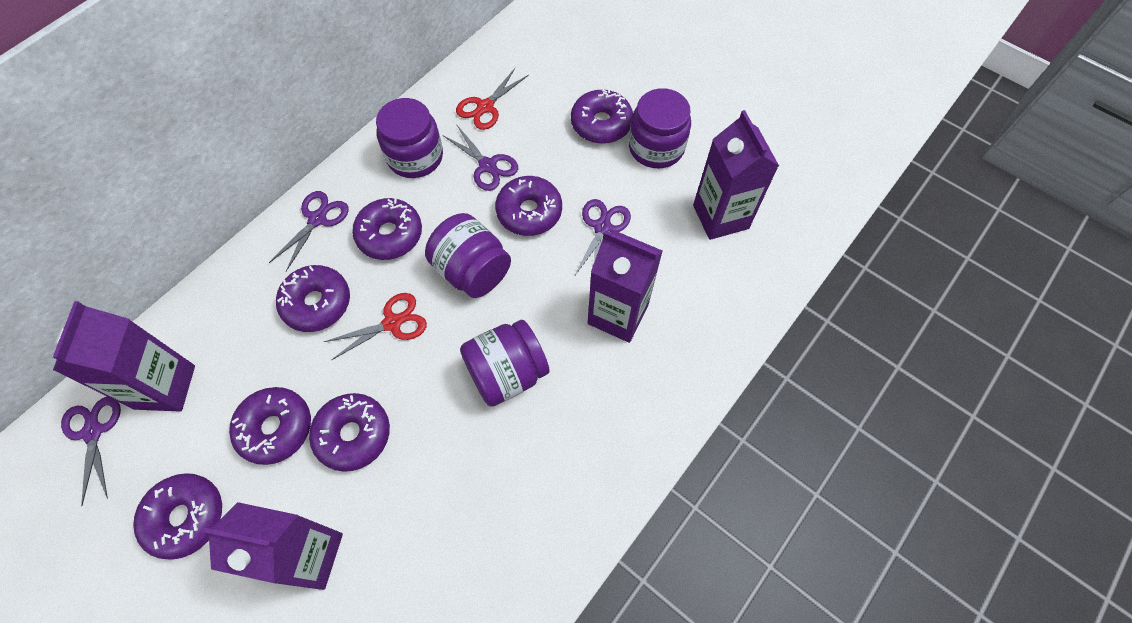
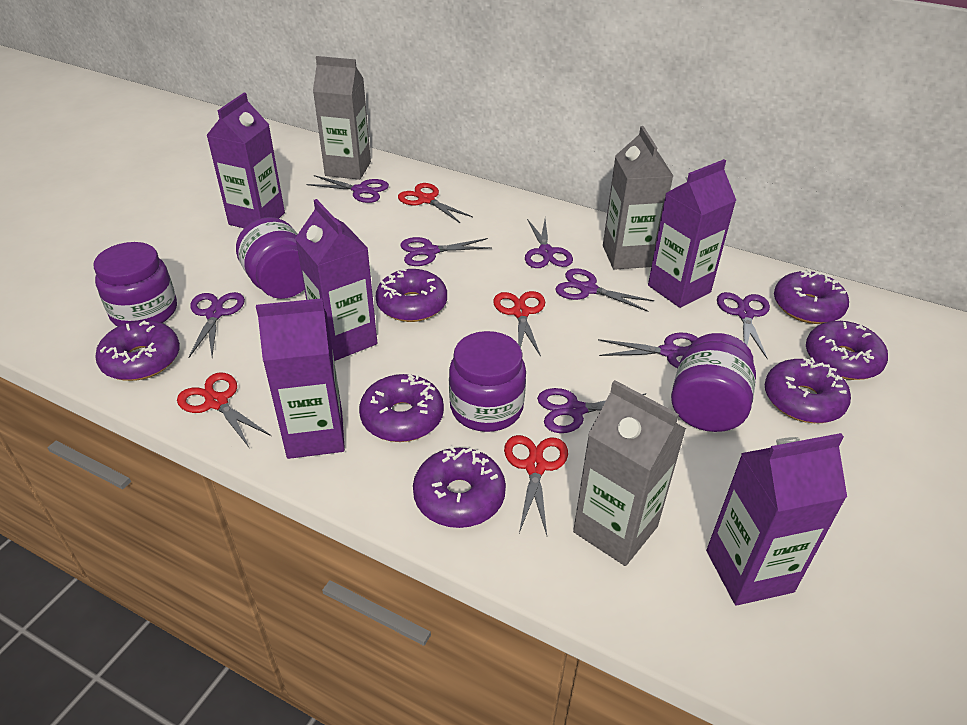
grey carton: 0 -> 3
purple carton: 4 -> 5
purple scissors: 4 -> 8
red scissors: 2 -> 4

